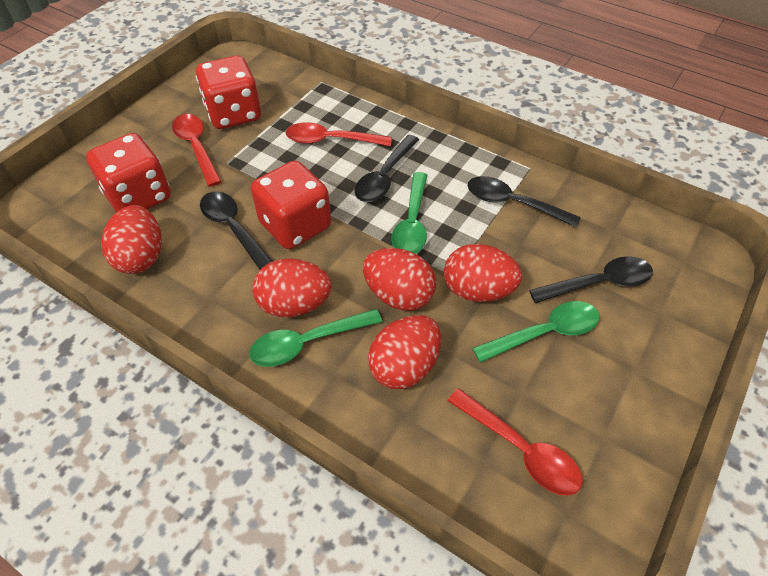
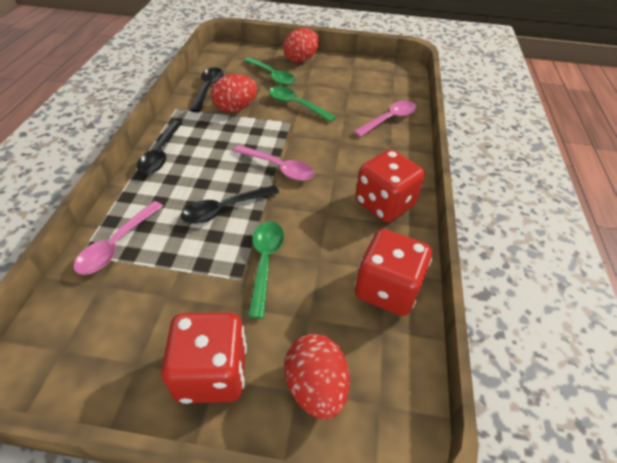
black spoon: 4 -> 3
pink spoon: 0 -> 3
red egg: 5 -> 3
red spoon: 3 -> 0

